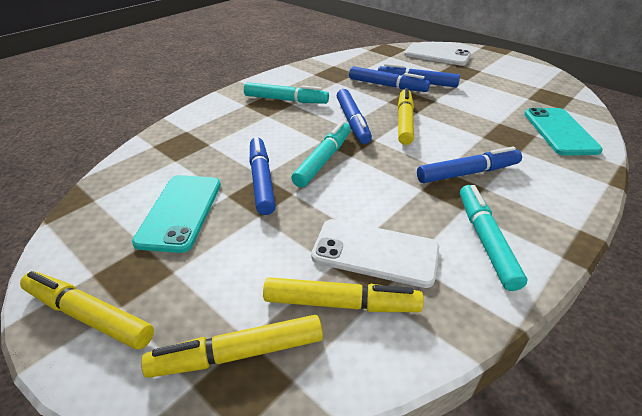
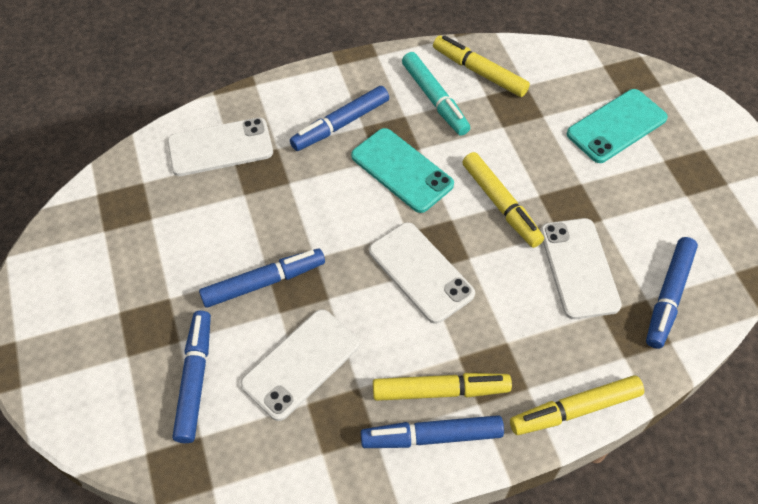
turquoise marker: 3 -> 1
white phone: 2 -> 4

